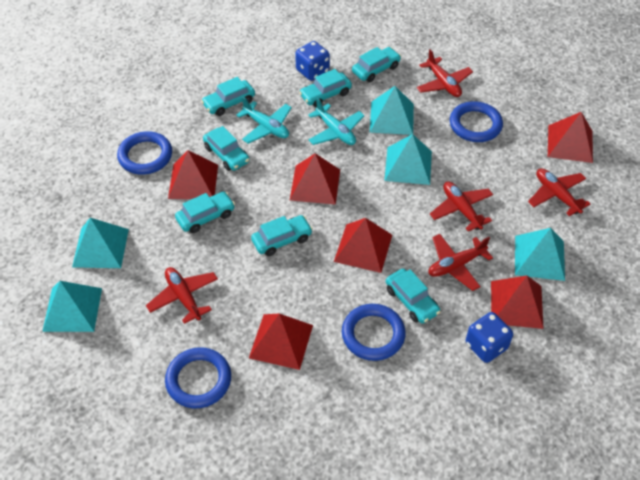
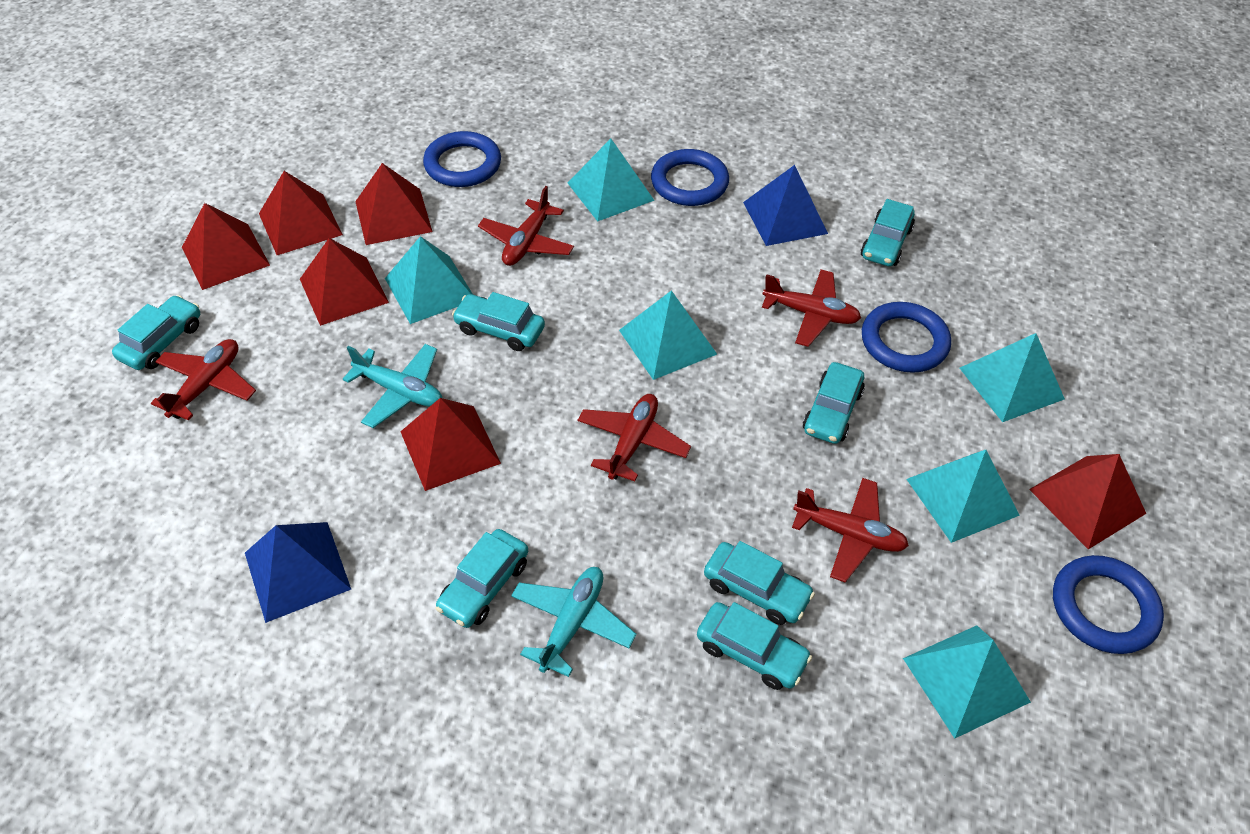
blue dice: 2 -> 0
blue pyramid: 0 -> 2
turquoise pyramid: 5 -> 6

